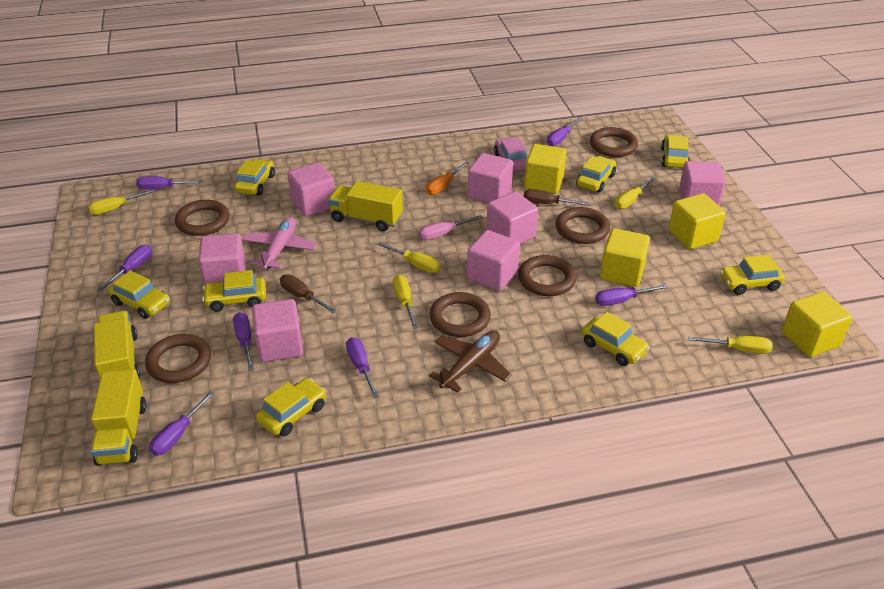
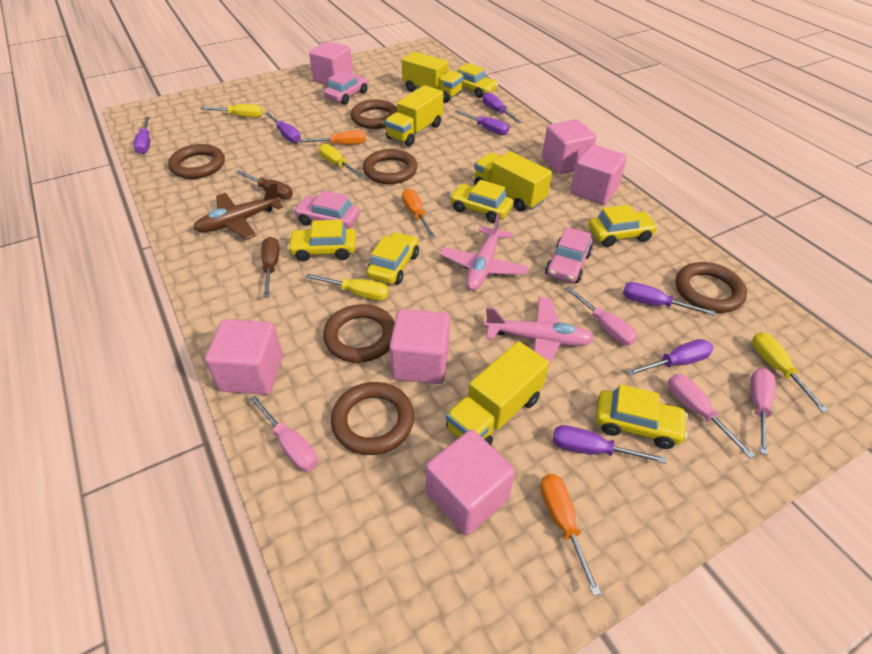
orange screwdriver: 1 -> 3
pink car: 1 -> 3
pink cube: 7 -> 6
pink plane: 1 -> 2
pink screwdriver: 1 -> 4
yellow car: 8 -> 6
yellow cube: 4 -> 0
yellow screwdriver: 5 -> 4
yellow truck: 3 -> 4

